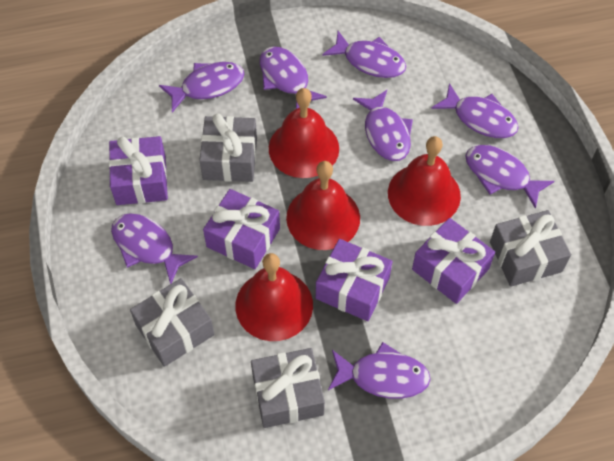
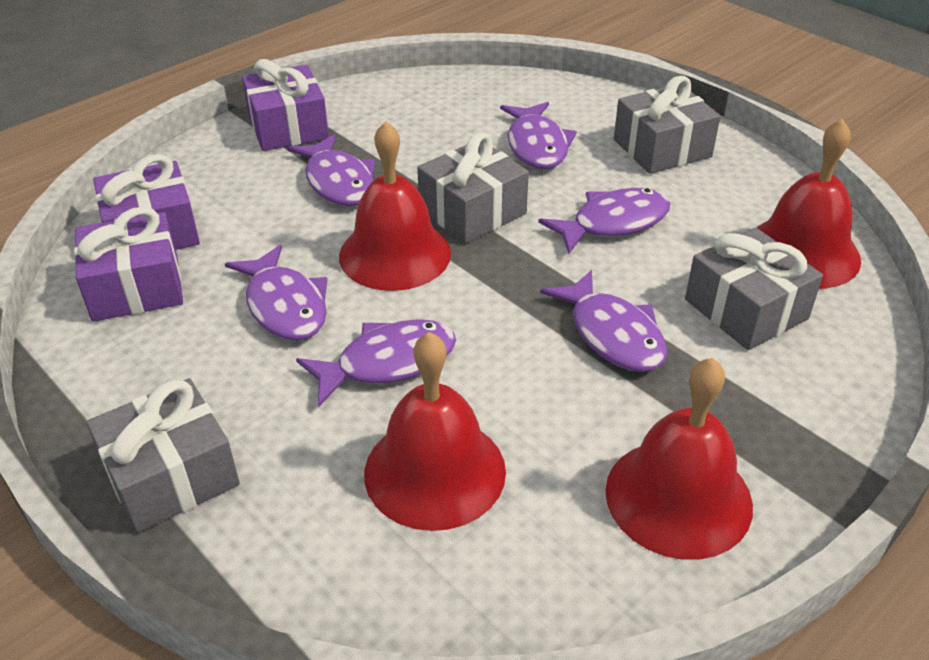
purple fish: 8 -> 6
purple gift: 4 -> 3

